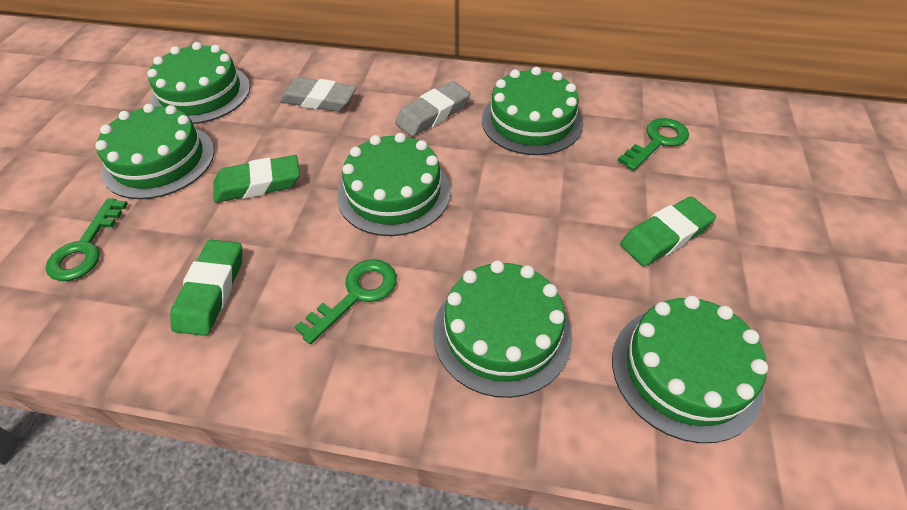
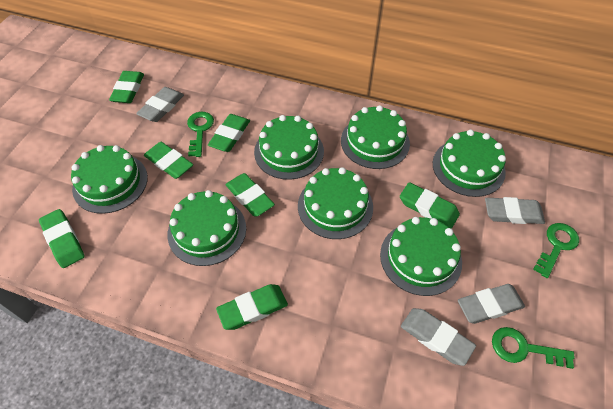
green cake: 6 -> 7
green eraser: 3 -> 7
grey eraser: 2 -> 4

